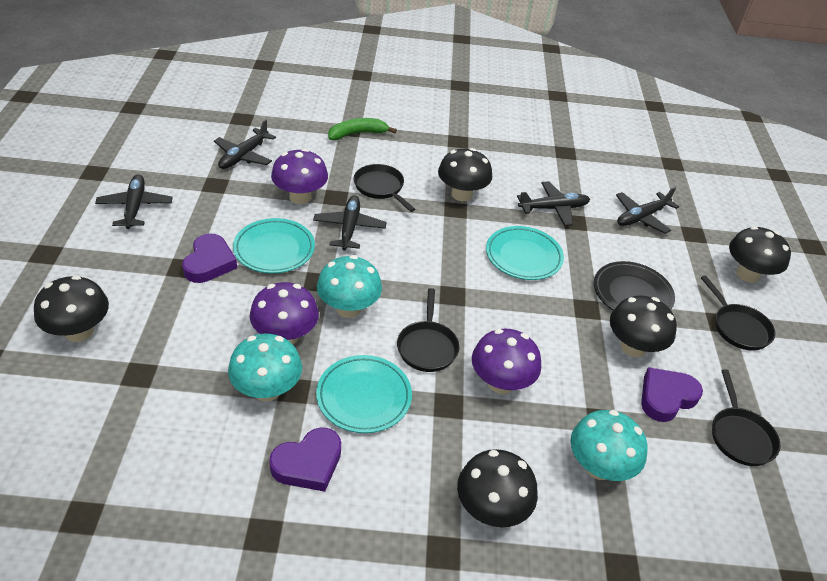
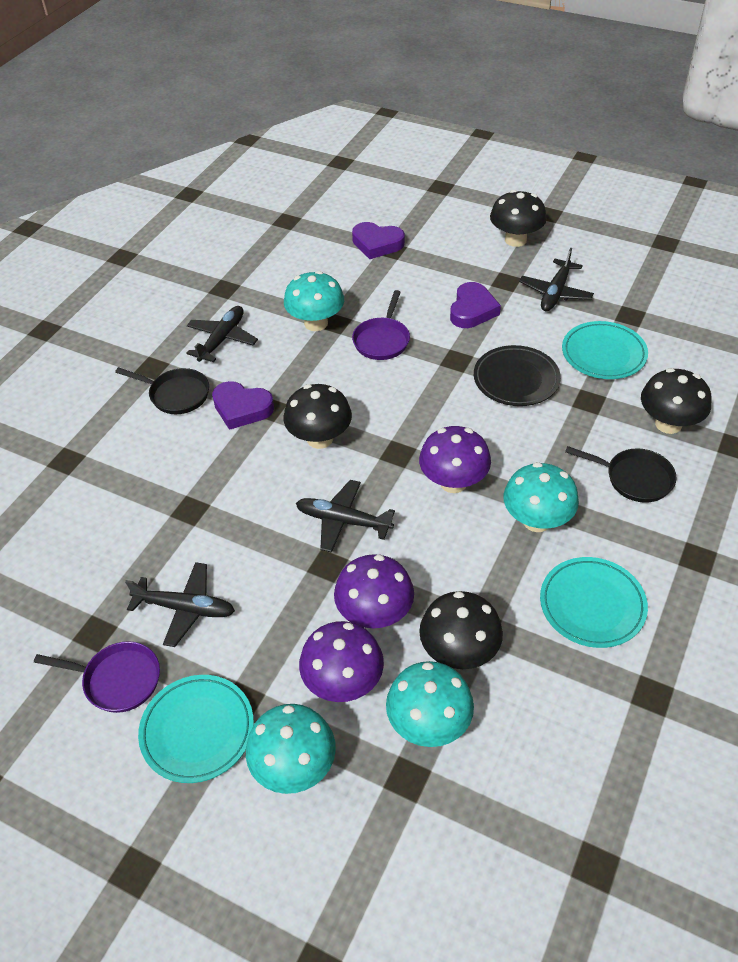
black mushroom: 5 -> 4
black pan: 4 -> 2
black plane: 5 -> 4
green banana: 1 -> 0
purple pan: 0 -> 2
turquoise mushroom: 3 -> 4

